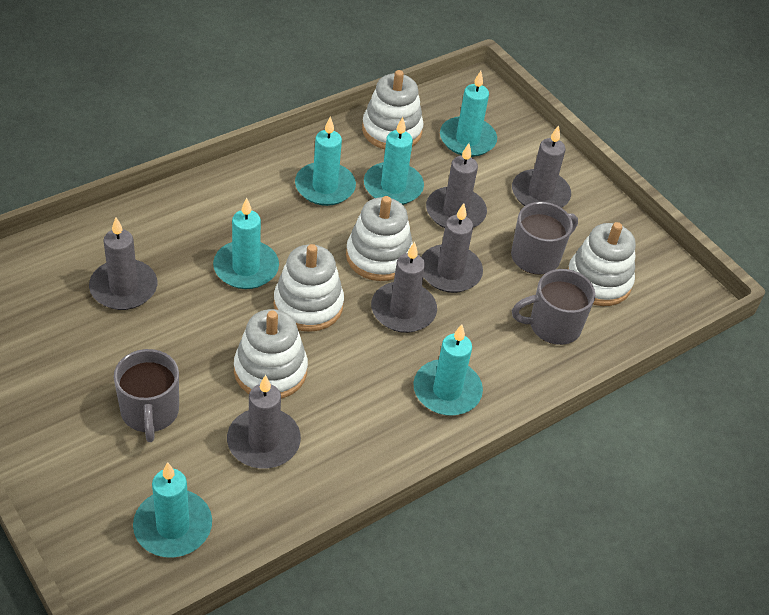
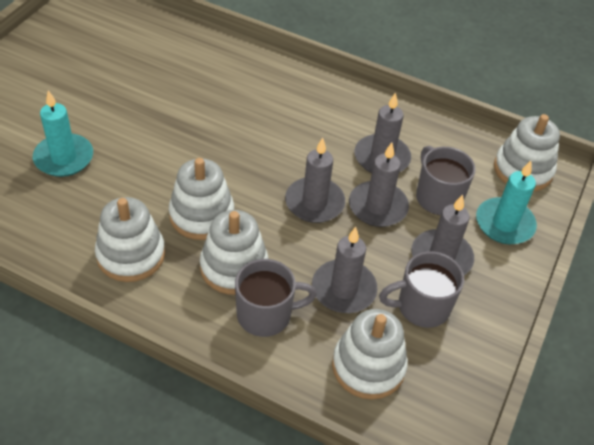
grey candle: 6 -> 5
turquoise candle: 6 -> 2

